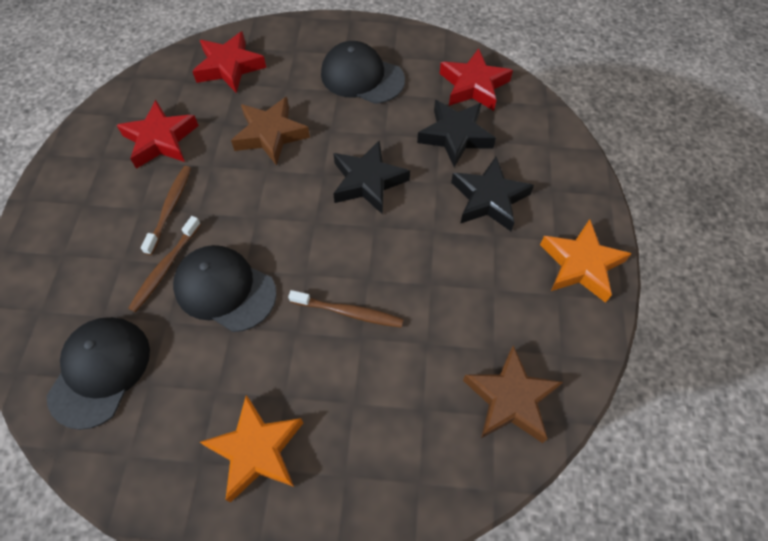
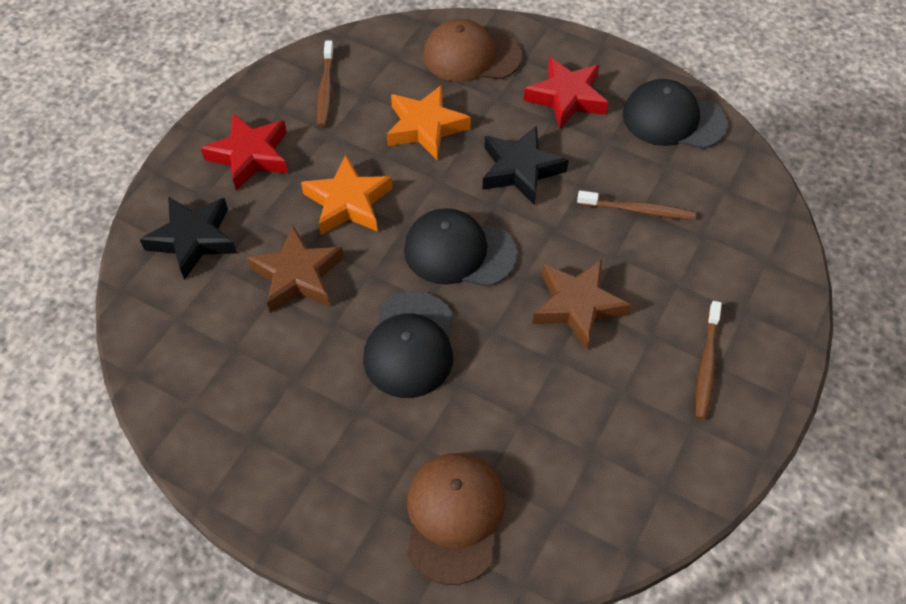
black star: 3 -> 2
brown cap: 0 -> 2
red star: 3 -> 2

